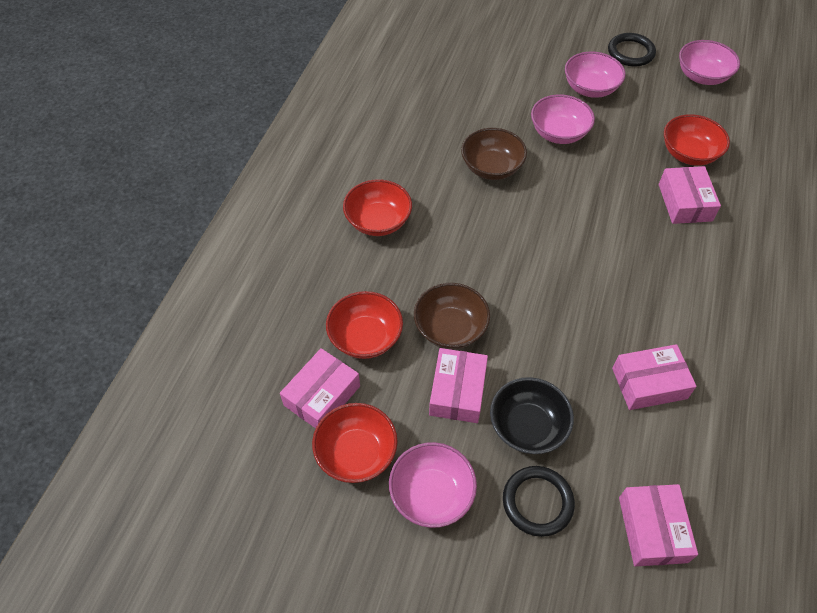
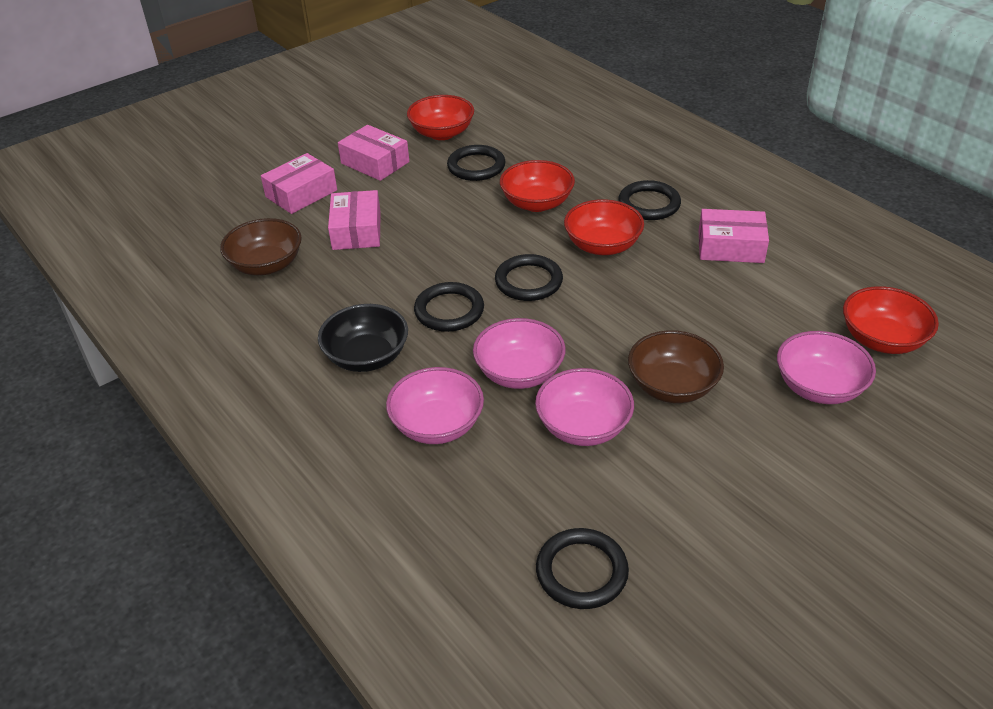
black ring: 2 -> 5
pink box: 5 -> 4

